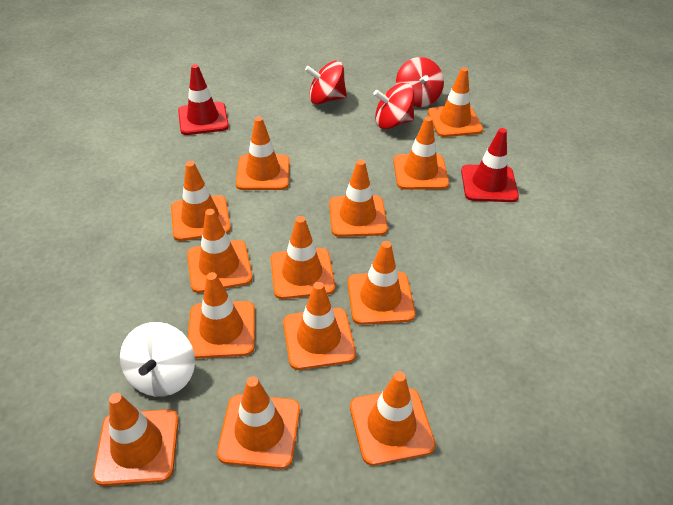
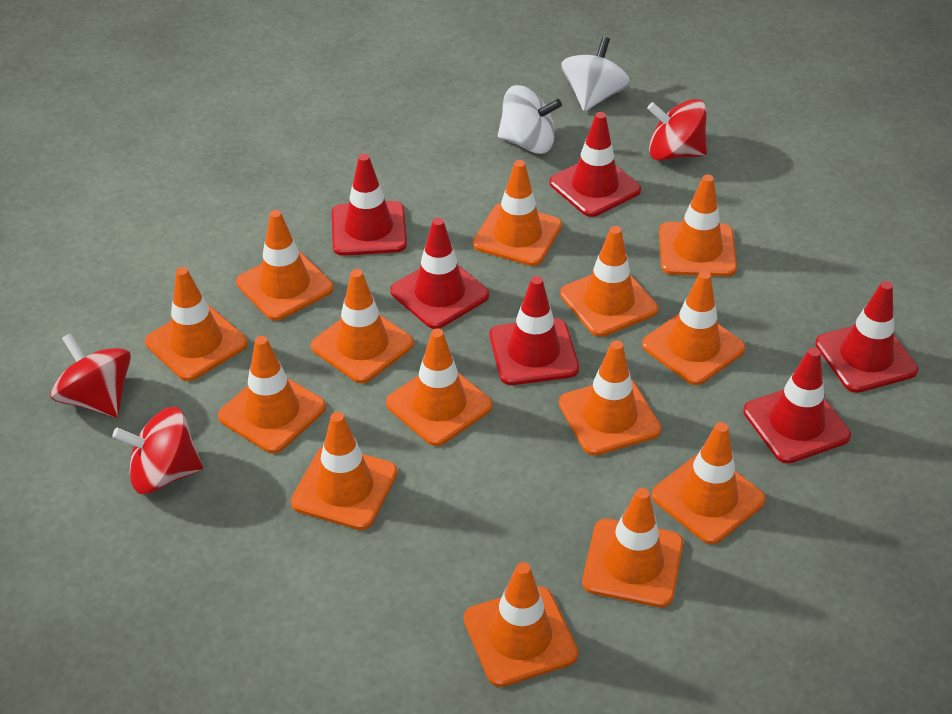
orange traffic cone: 13 -> 14
red traffic cone: 2 -> 6
white spinning top: 1 -> 2

